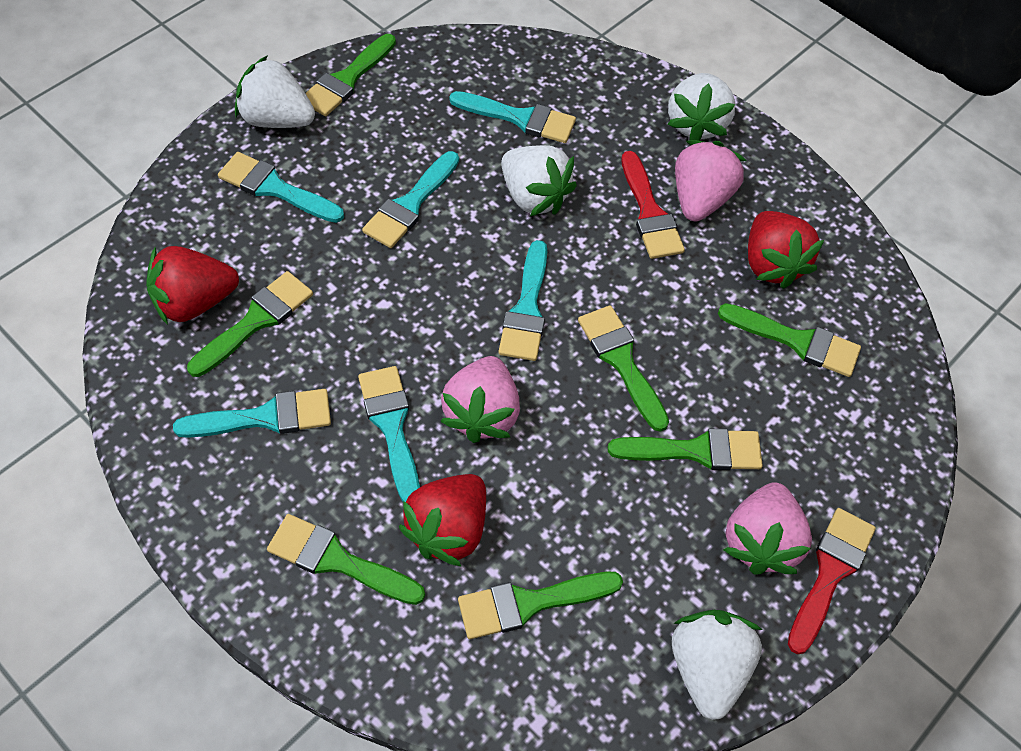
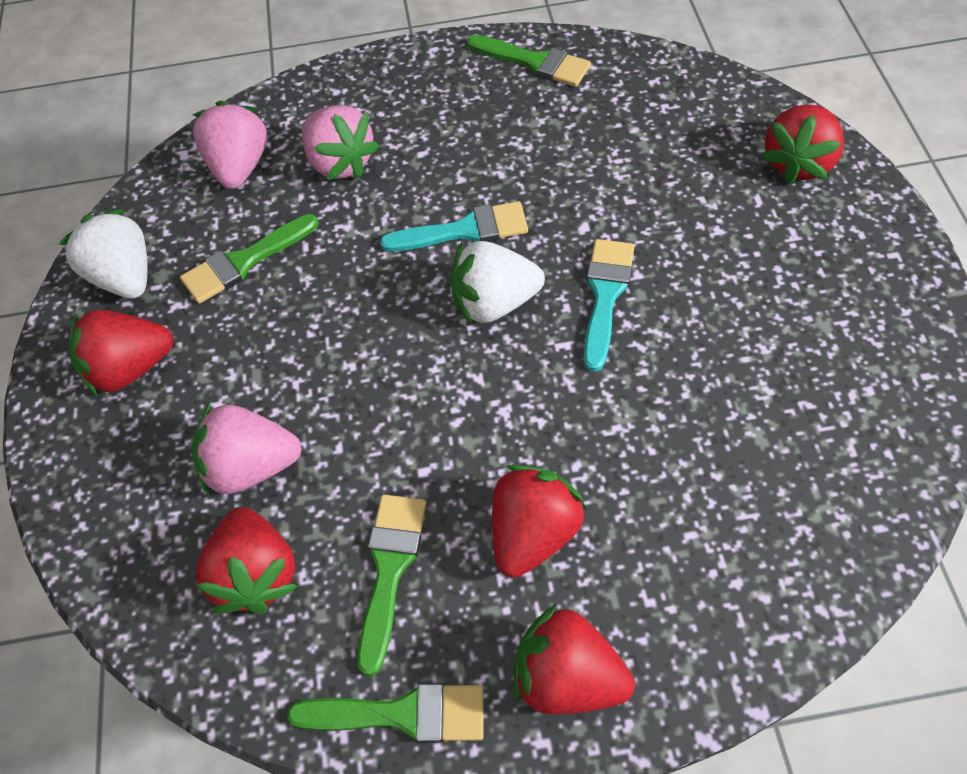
green brush: 7 -> 4
red brush: 2 -> 0
red strawberry: 3 -> 5
turquoise brush: 6 -> 2
white strawberry: 4 -> 2

